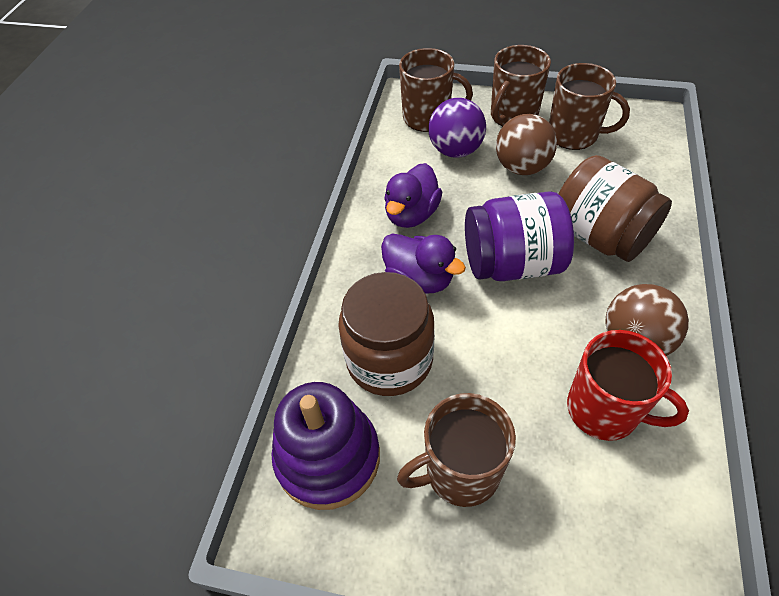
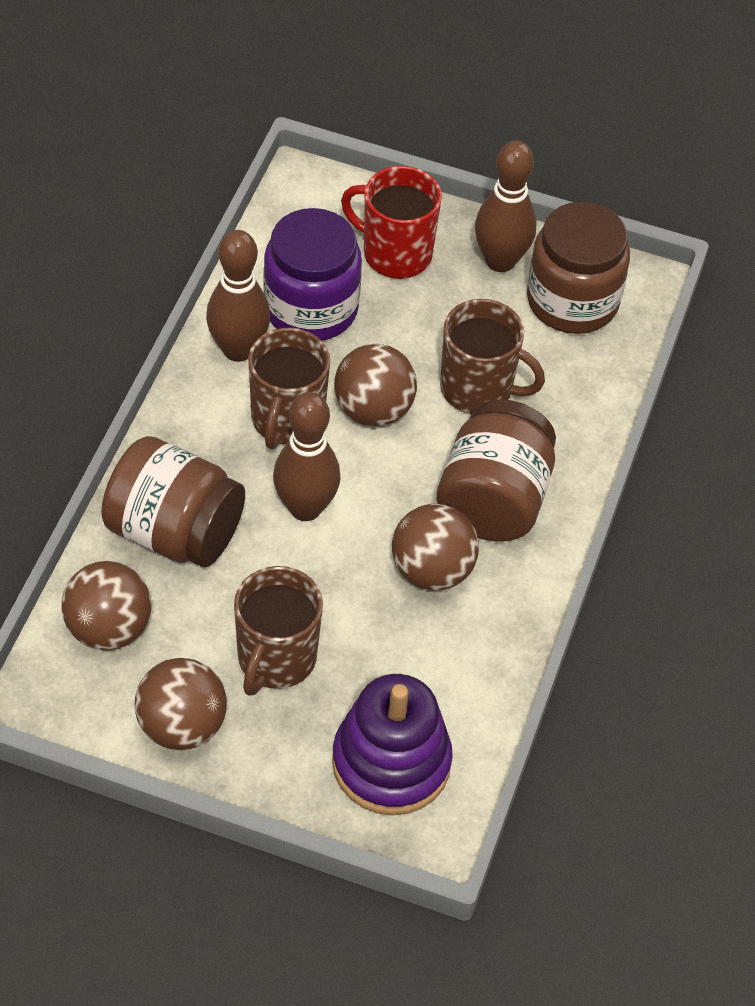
brown ball: 2 -> 4
brown bowling pin: 0 -> 3
brown jar: 2 -> 3
brown mug: 4 -> 3
purple ball: 1 -> 0
purple duck: 2 -> 0

